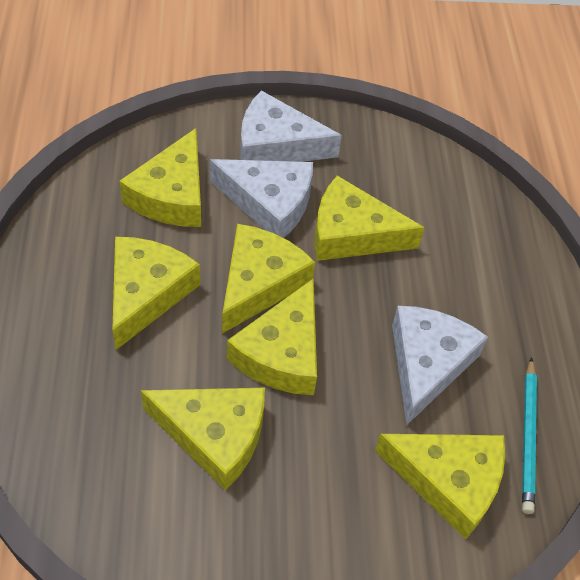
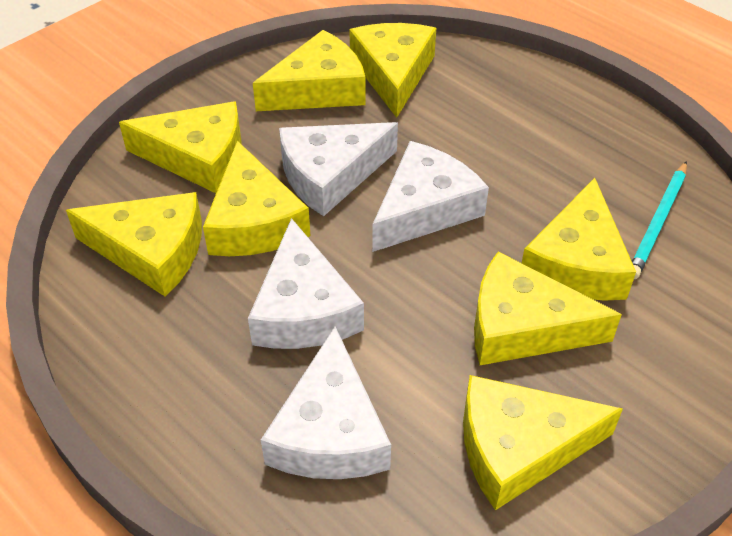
white cheese: 3 -> 4
yellow cheese: 7 -> 8

